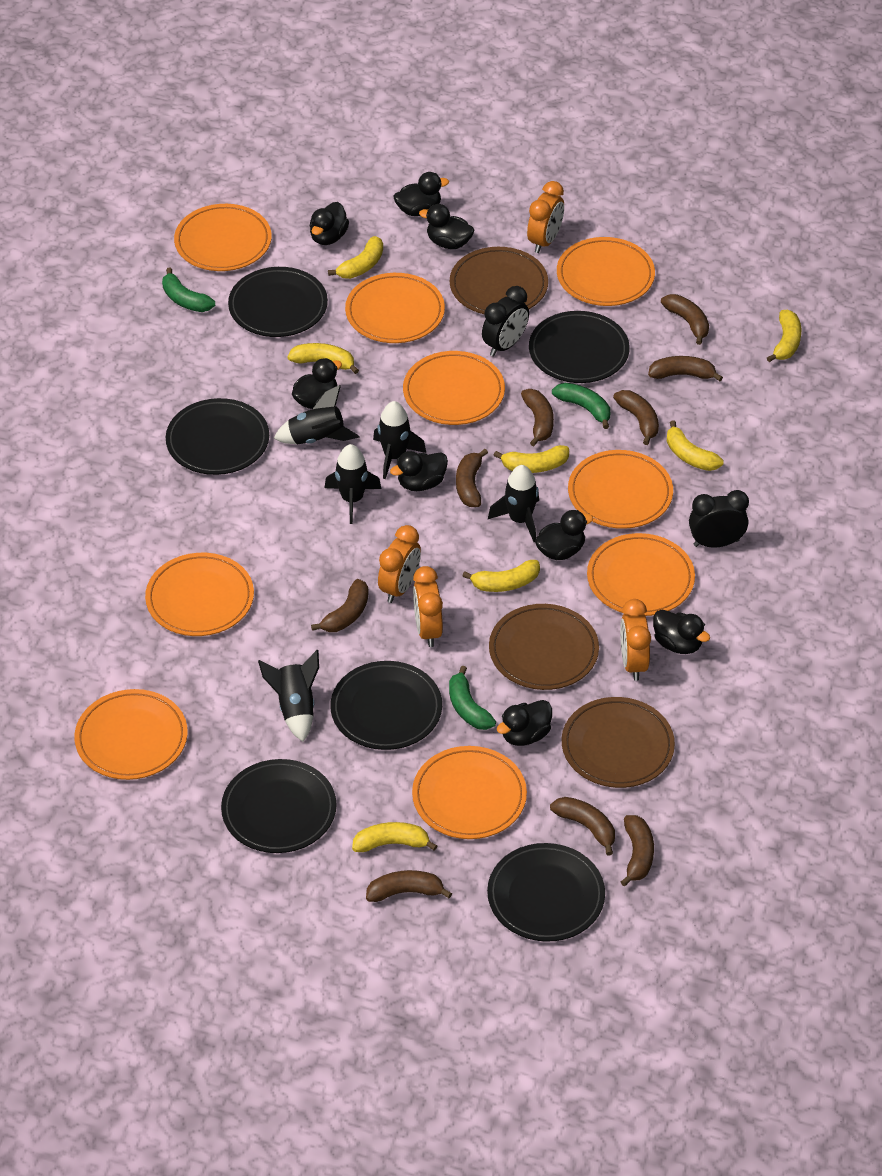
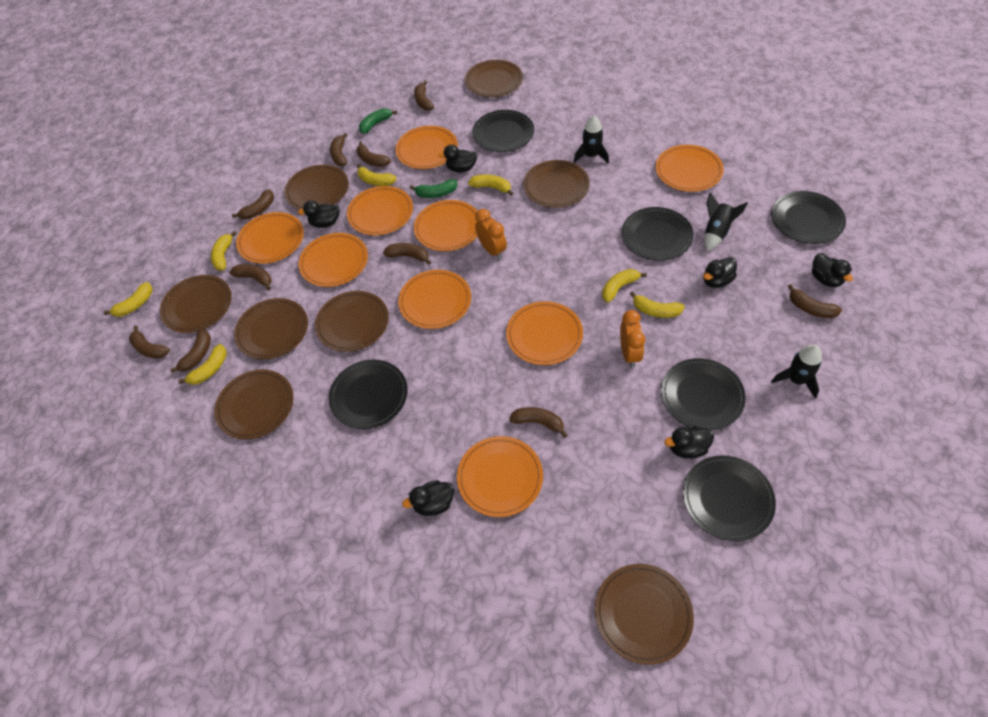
black clock: 2 -> 0
black duck: 8 -> 6
black rocket: 5 -> 3
brown banana: 9 -> 10
brown plate: 3 -> 8
green banana: 3 -> 2
orange clock: 4 -> 2

